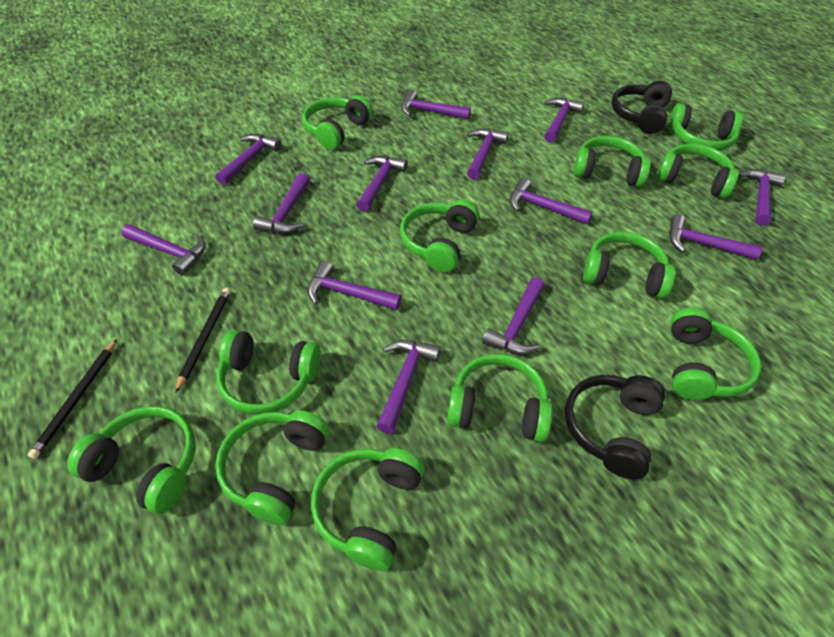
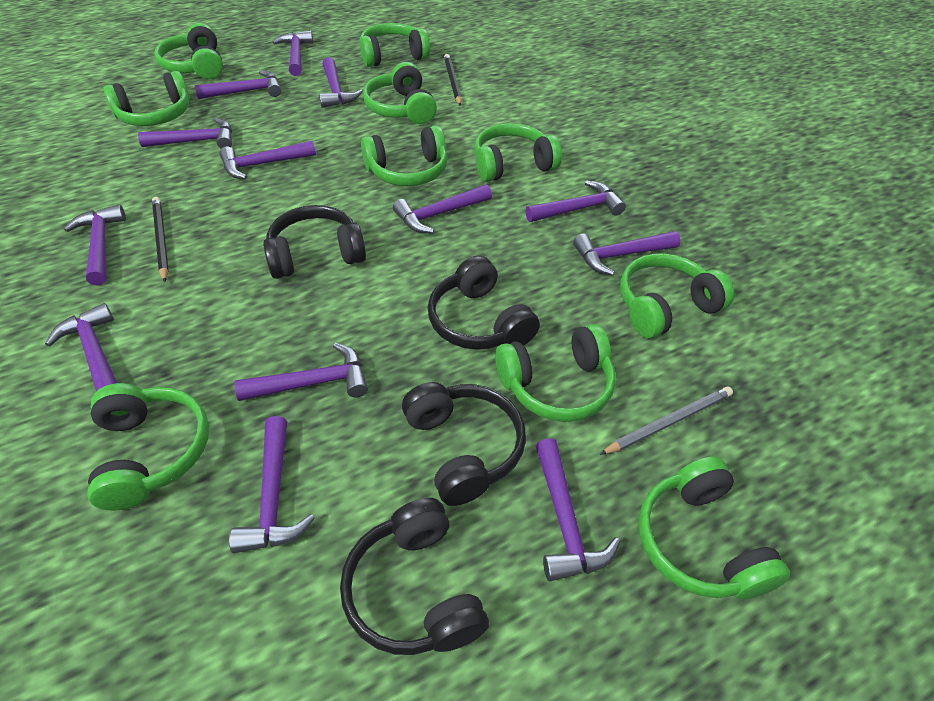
black headphones: 2 -> 4
green headphones: 12 -> 10
grey pencil: 0 -> 1

